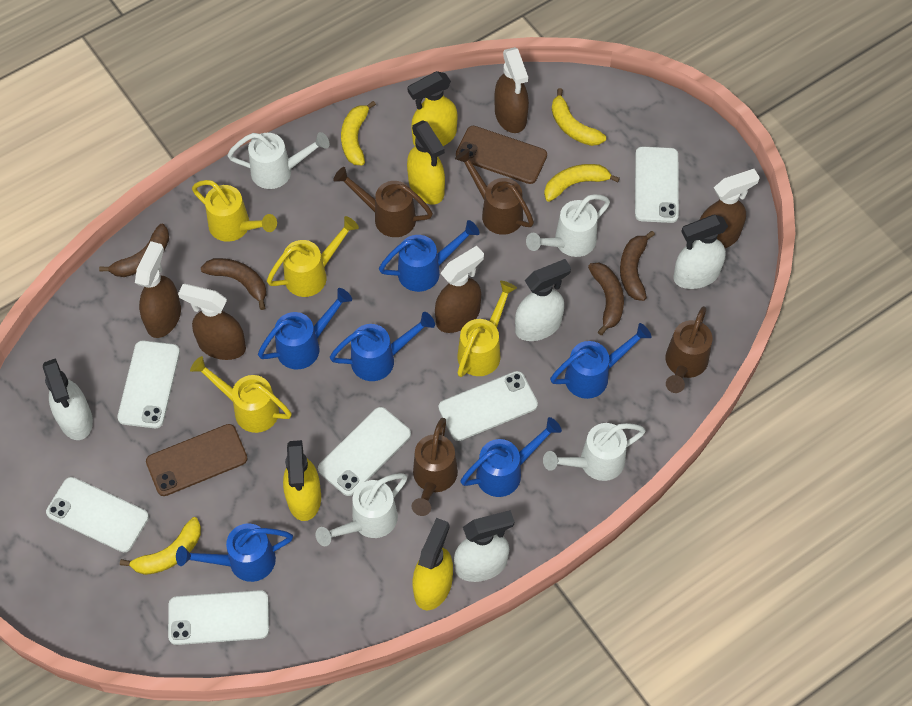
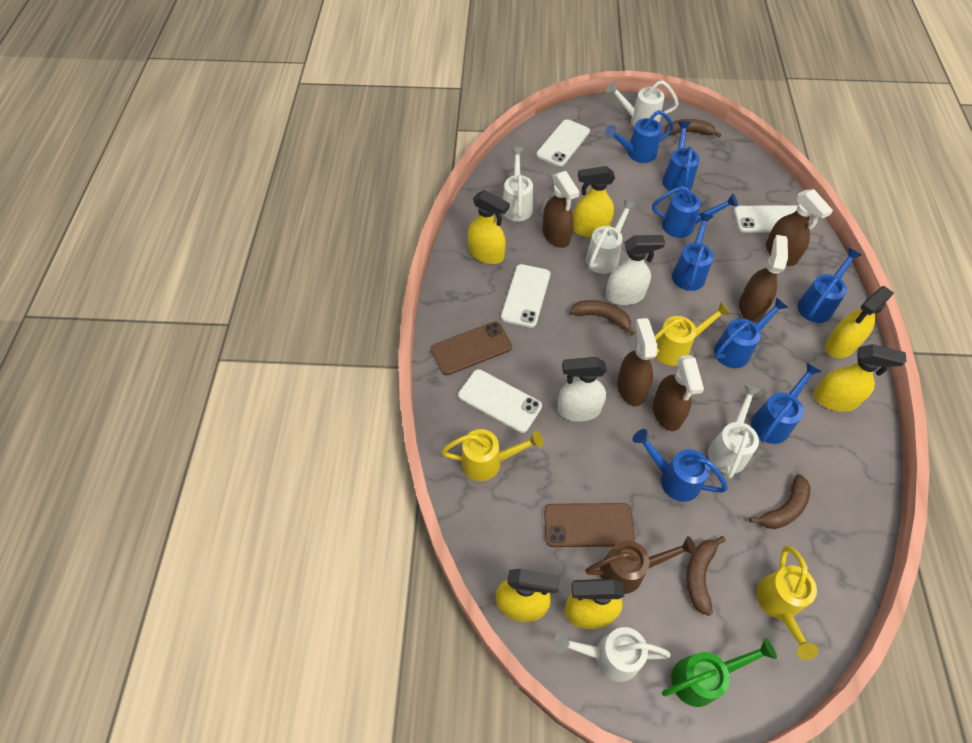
blue watering can: 6 -> 8
brown watering can: 4 -> 1
green watering can: 0 -> 1
white phone: 6 -> 4
white spray bottle: 4 -> 2
white watering can: 4 -> 5
yellow banana: 4 -> 0
yellow spray bottle: 4 -> 6
yellow watering can: 4 -> 3

